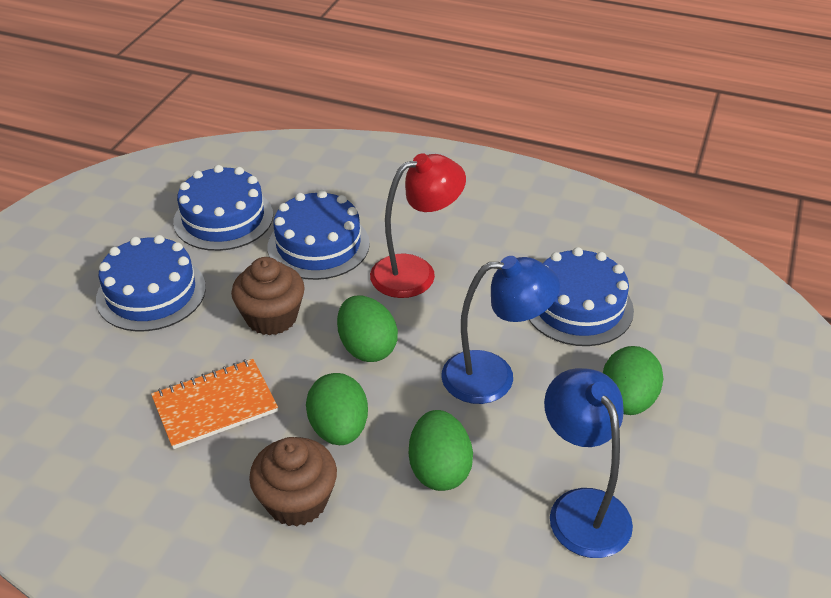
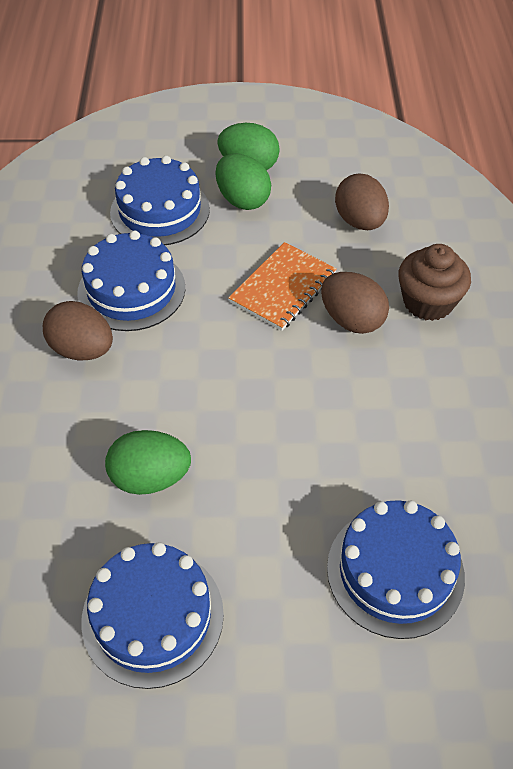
blue lamp: 2 -> 0
brown cupcake: 2 -> 1
brown egg: 0 -> 3
green egg: 4 -> 3
red lamp: 1 -> 0

